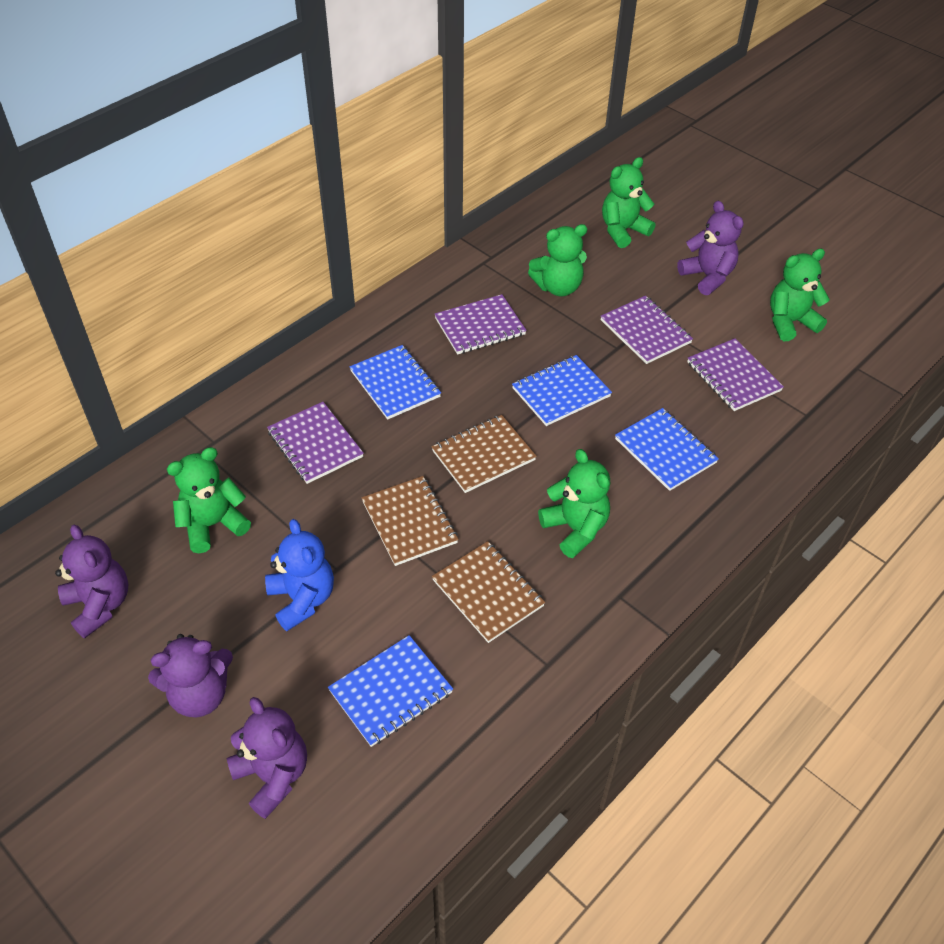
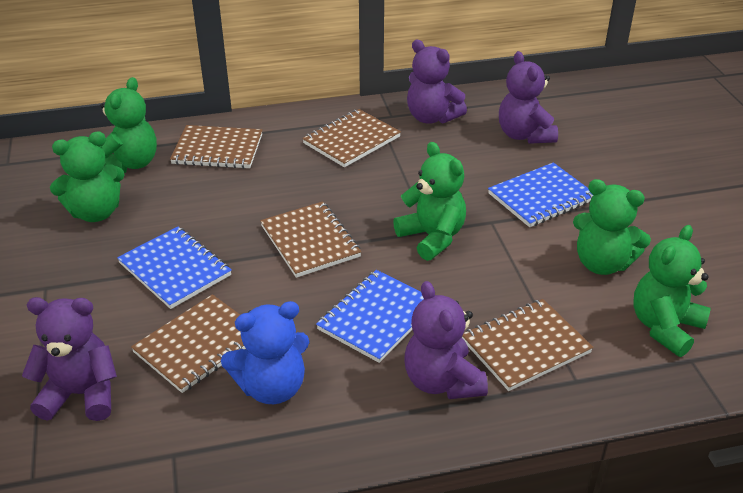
blue notebook: 4 -> 3
brown notebook: 3 -> 5
purple notebook: 4 -> 0

